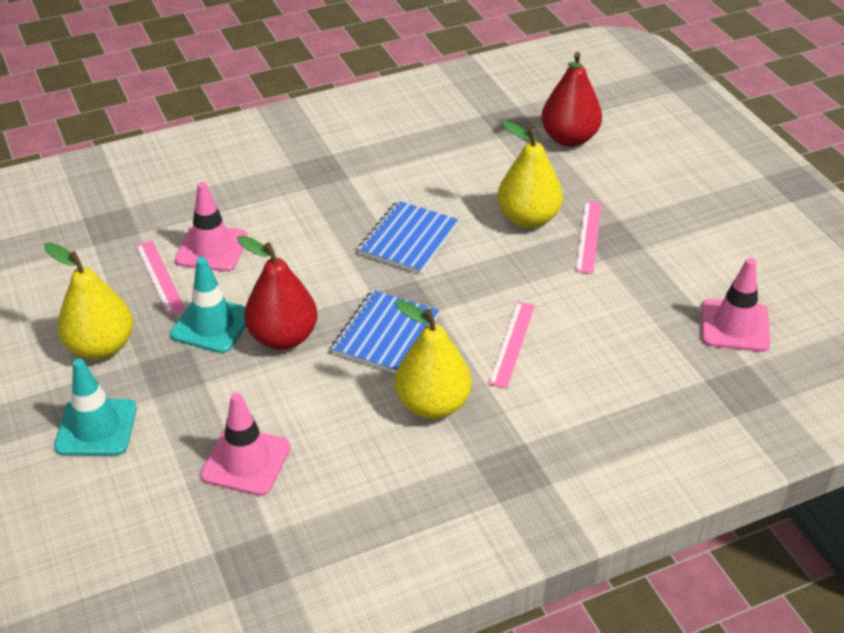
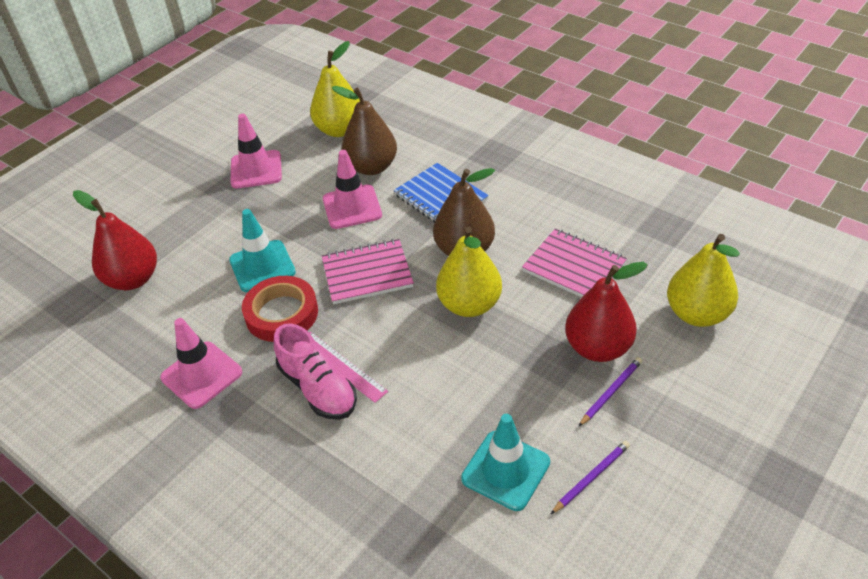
blue notebook: 2 -> 1
brown pear: 0 -> 2
pink notebook: 0 -> 2
pink ruler: 3 -> 1
pink shoe: 0 -> 1
purple pencil: 0 -> 2
red tape: 0 -> 1

